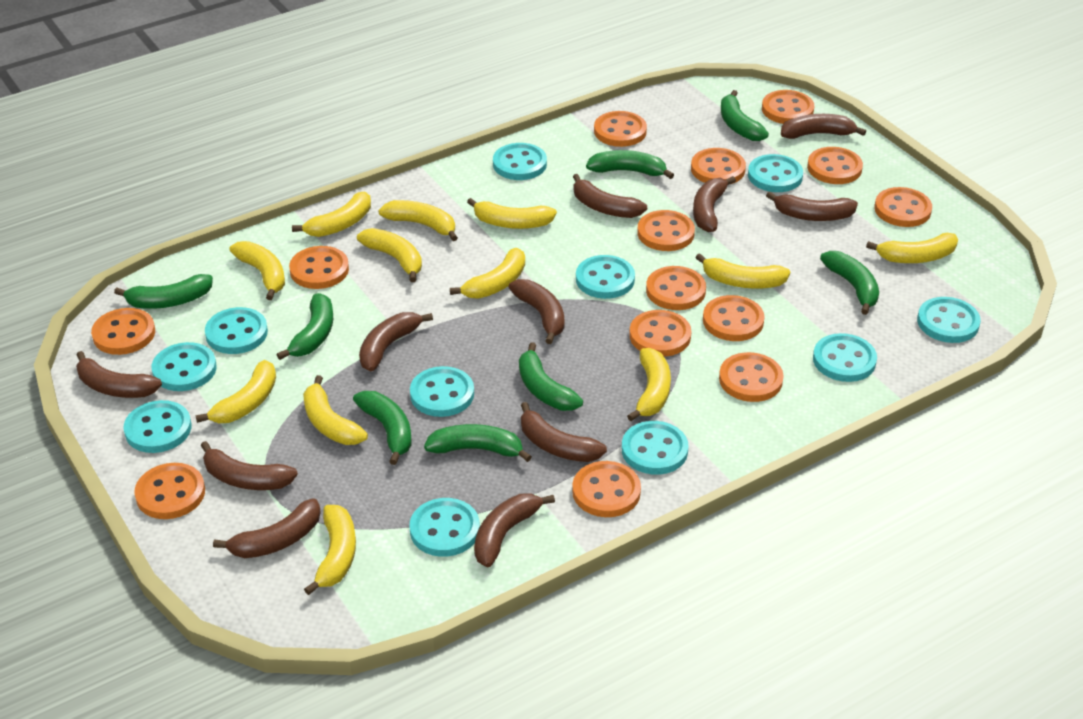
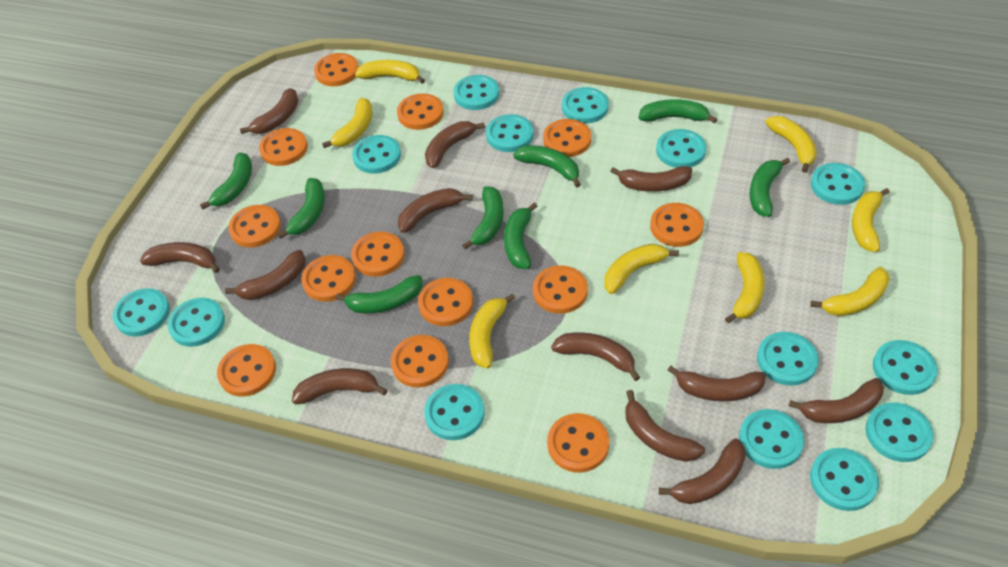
brown banana: 11 -> 12
orange button: 14 -> 13
turquoise button: 11 -> 14
yellow banana: 12 -> 8

